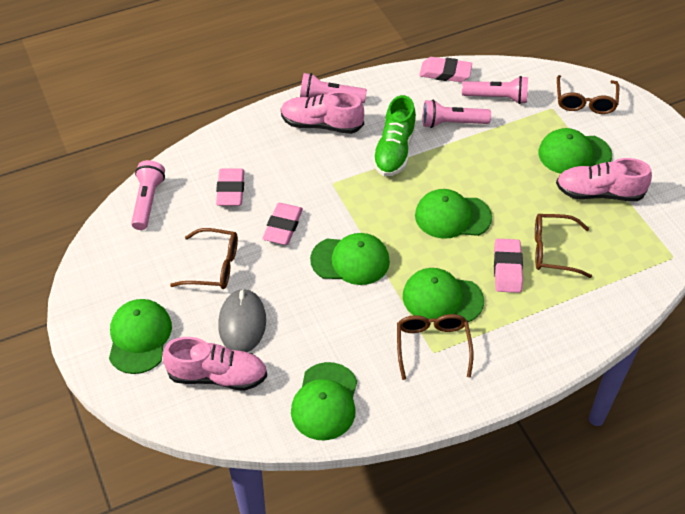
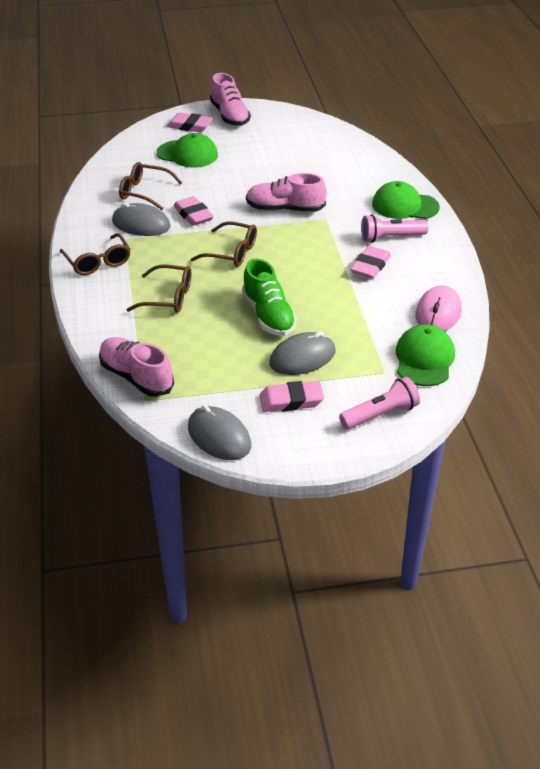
green cap: 6 -> 3
grey mouse: 1 -> 3
pink flashlight: 4 -> 2
pink mouse: 0 -> 1

